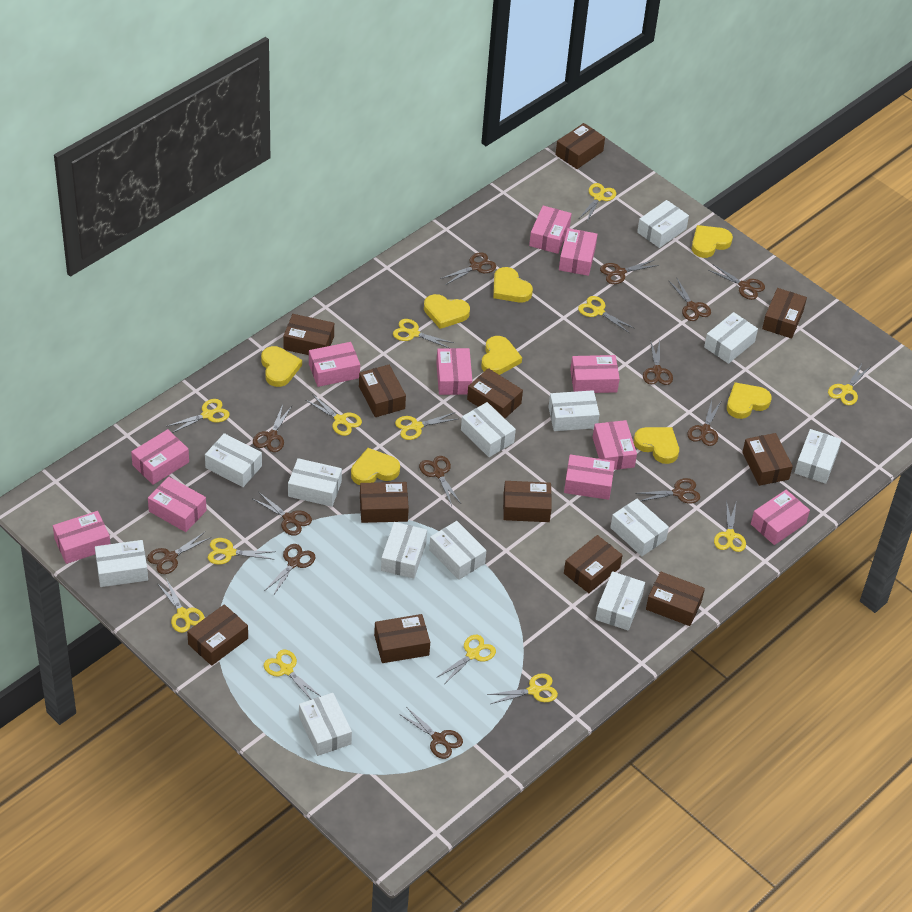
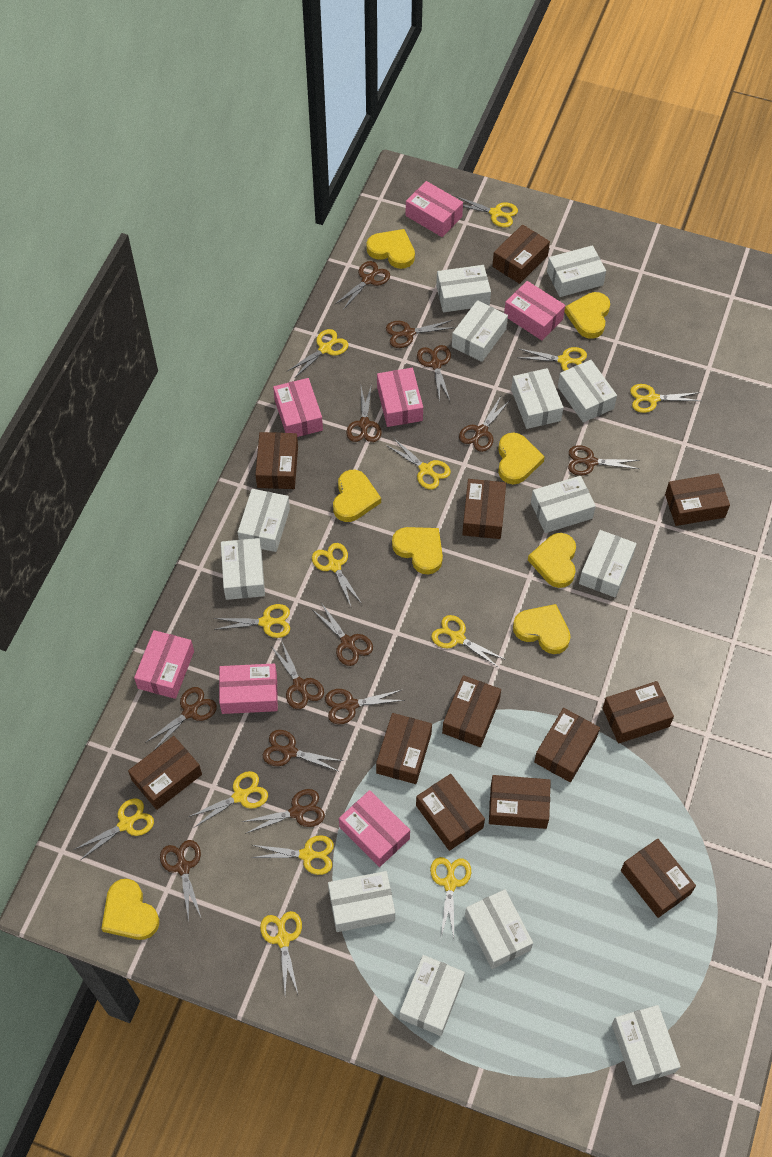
pink box: 11 -> 7

